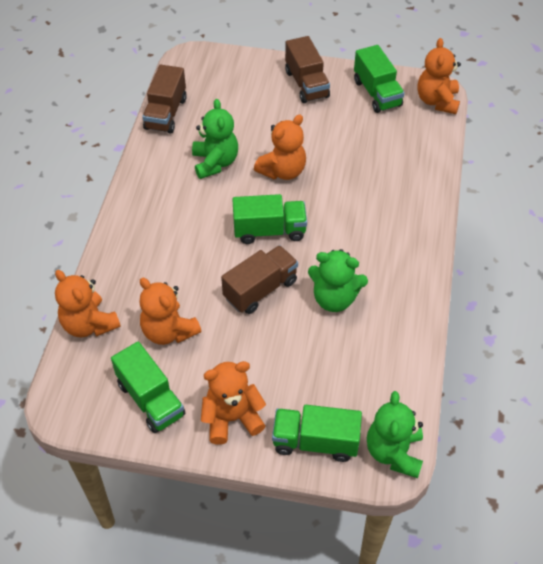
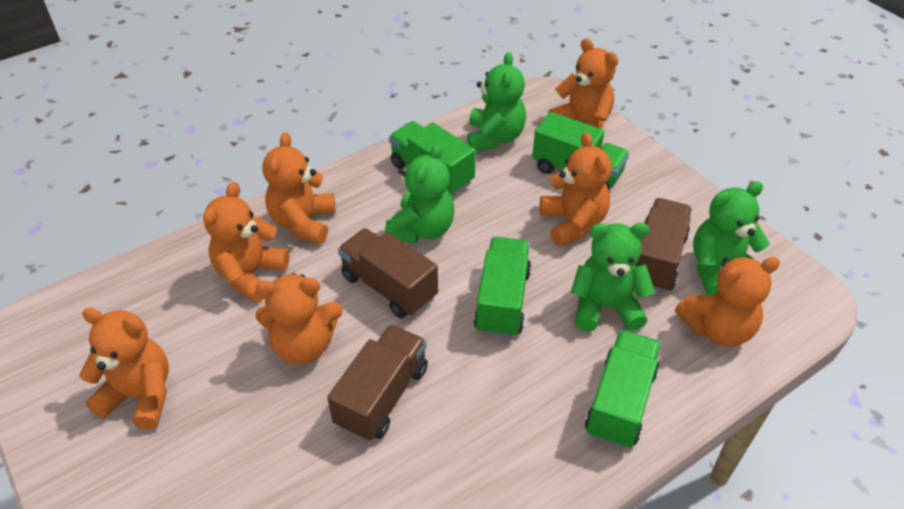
green teddy bear: 3 -> 4
orange teddy bear: 5 -> 7

